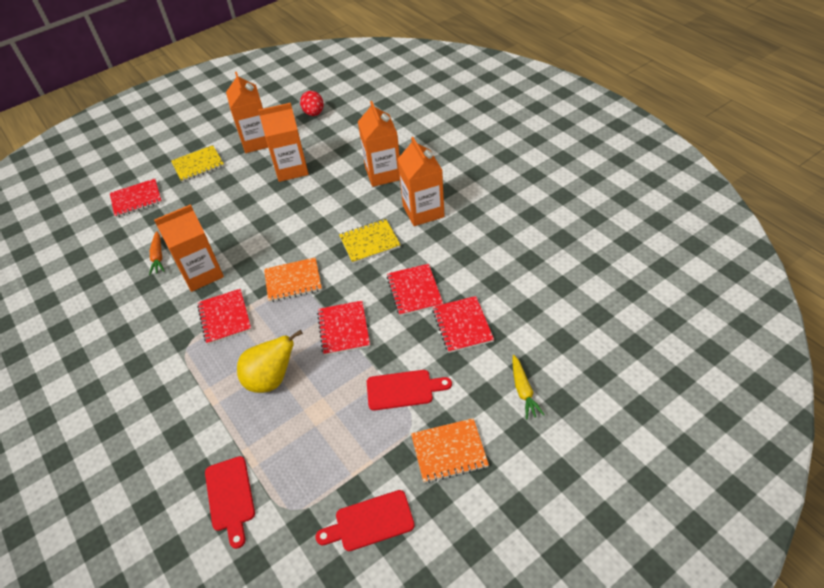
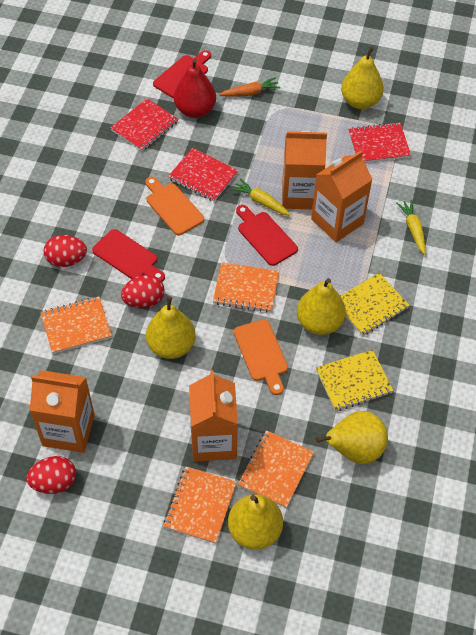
orange carton: 5 -> 4
orange cutting board: 0 -> 2
orange notebook: 2 -> 4
red egg: 1 -> 3
red notebook: 5 -> 3
red pear: 0 -> 1
yellow carrot: 1 -> 2
yellow pear: 1 -> 5

